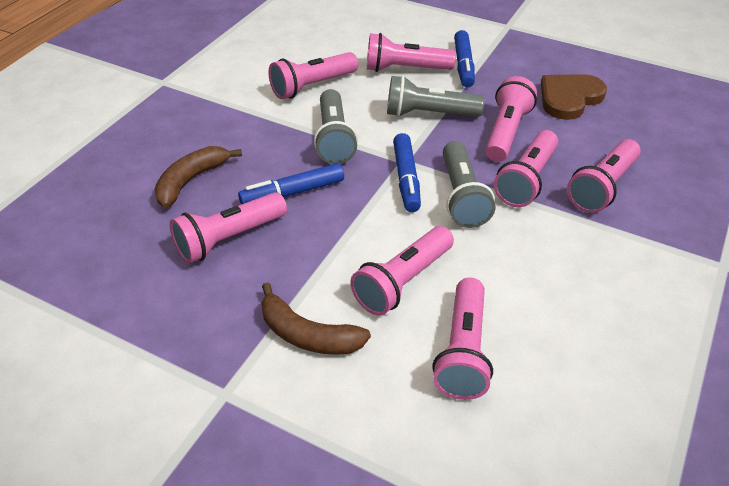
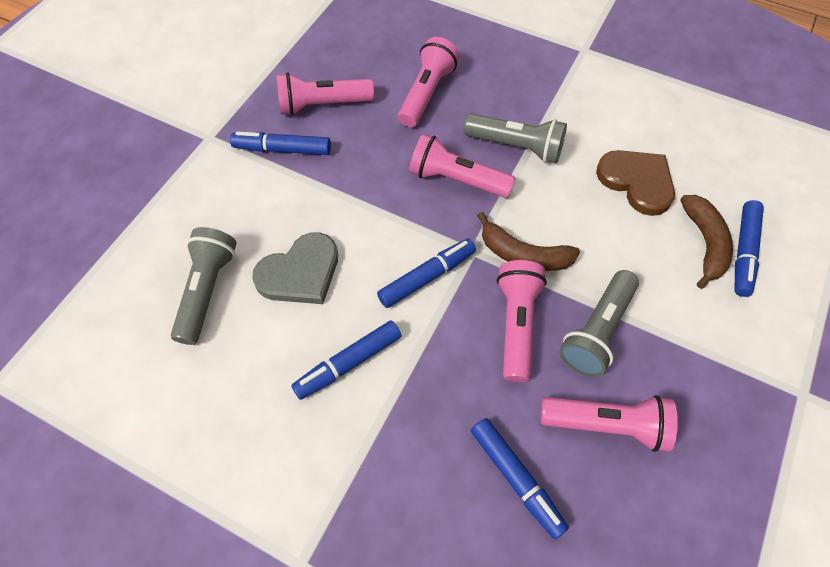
blue marker: 3 -> 5
grey heart: 0 -> 1
pink flashlight: 8 -> 5

